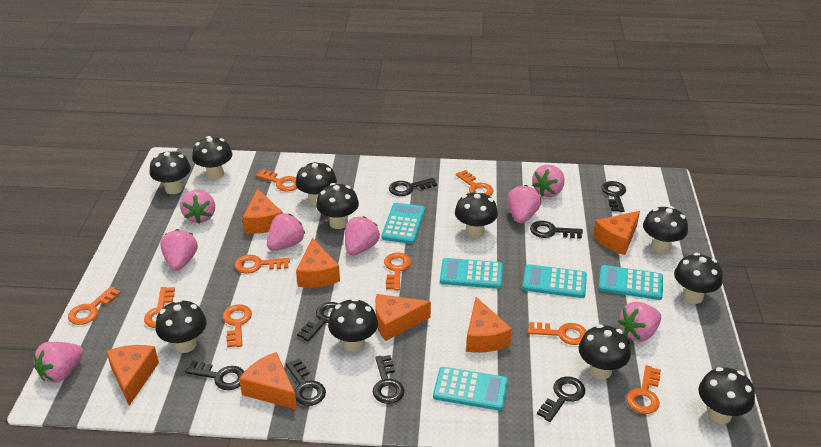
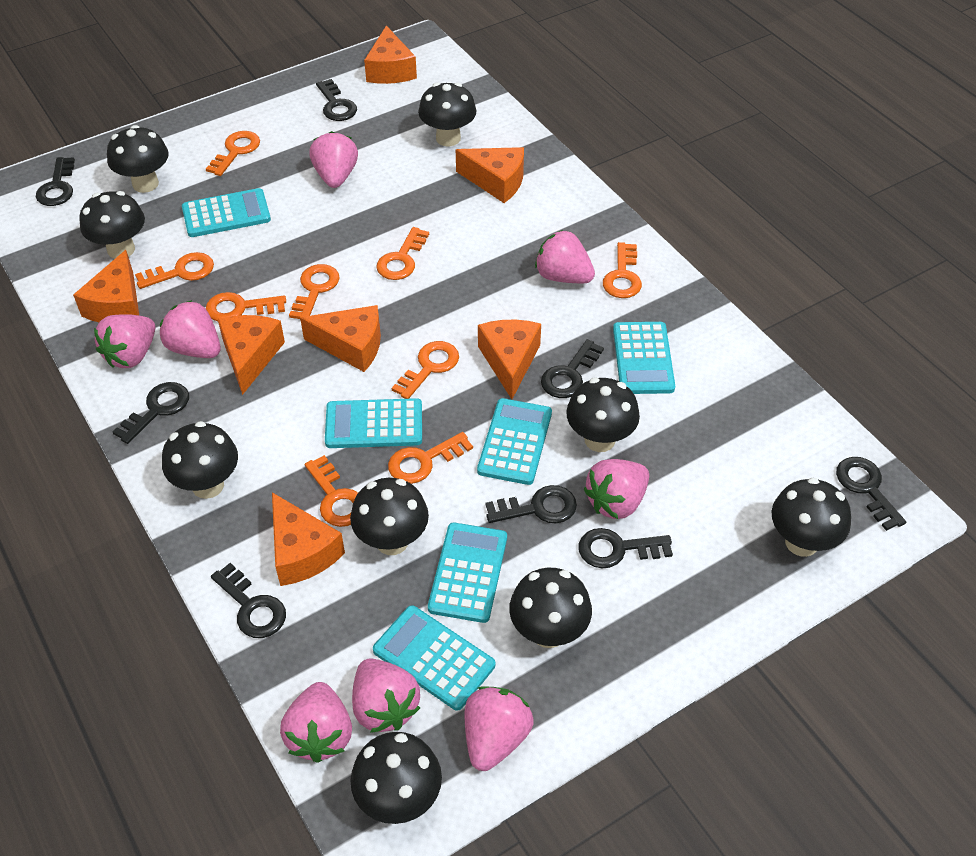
black mushroom: 11 -> 9
turquoise calculator: 5 -> 6

